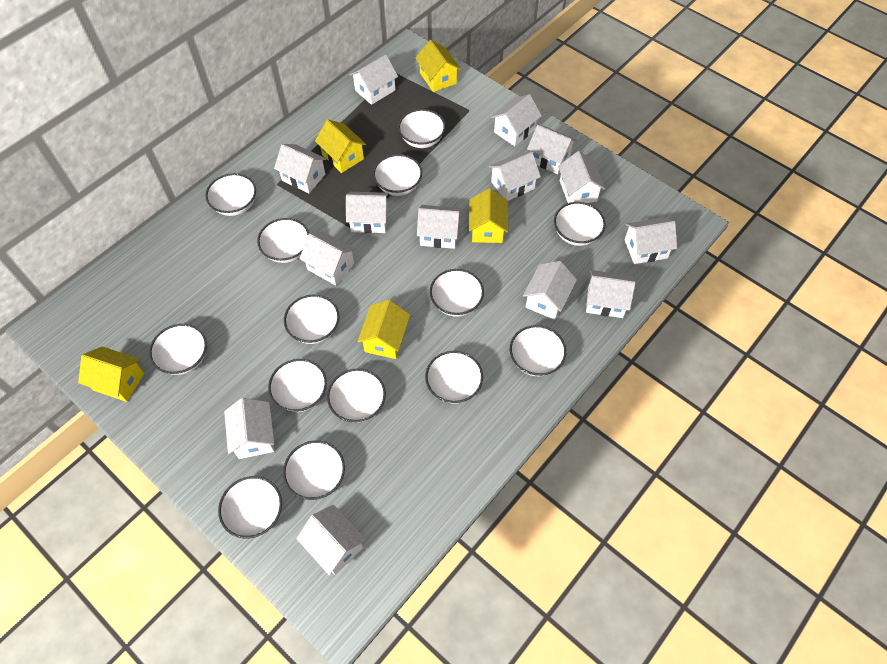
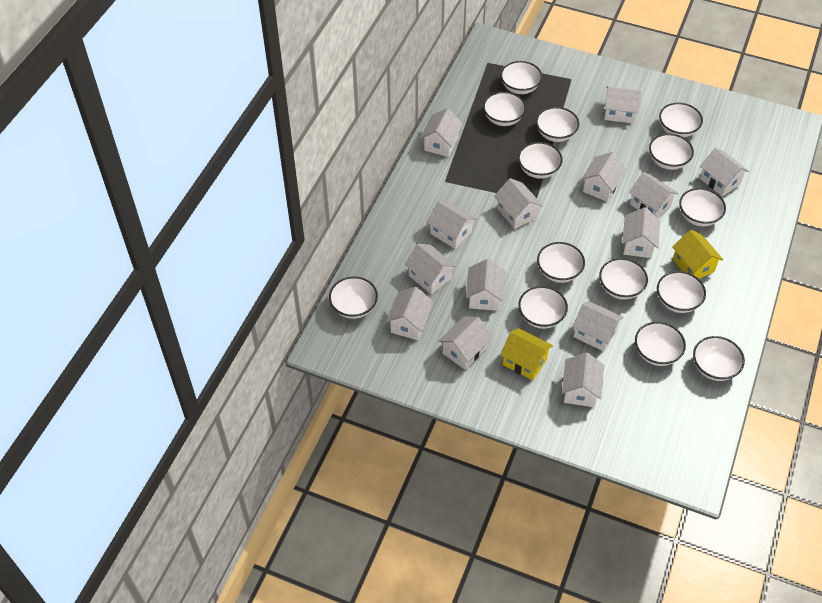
yellow house: 5 -> 2

